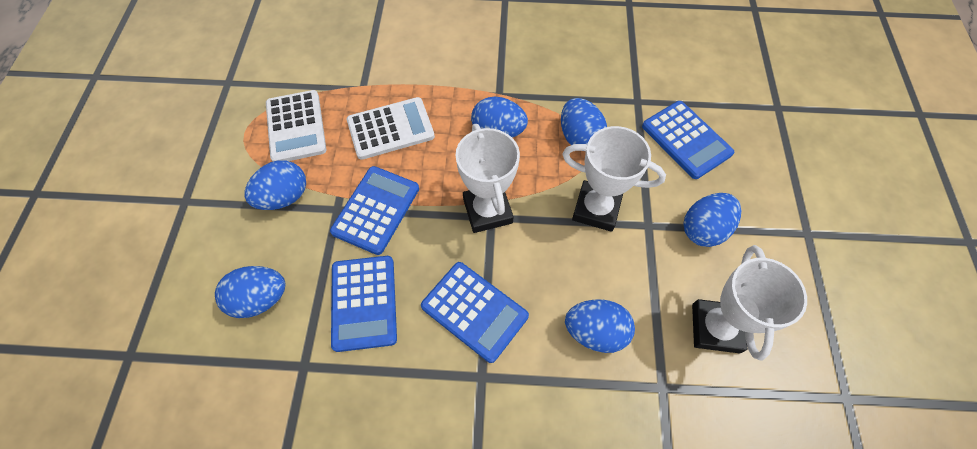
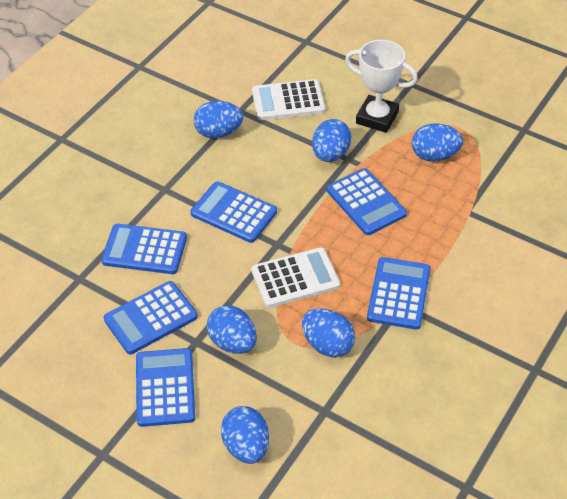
blue calculator: 4 -> 6
white trophy: 3 -> 1

